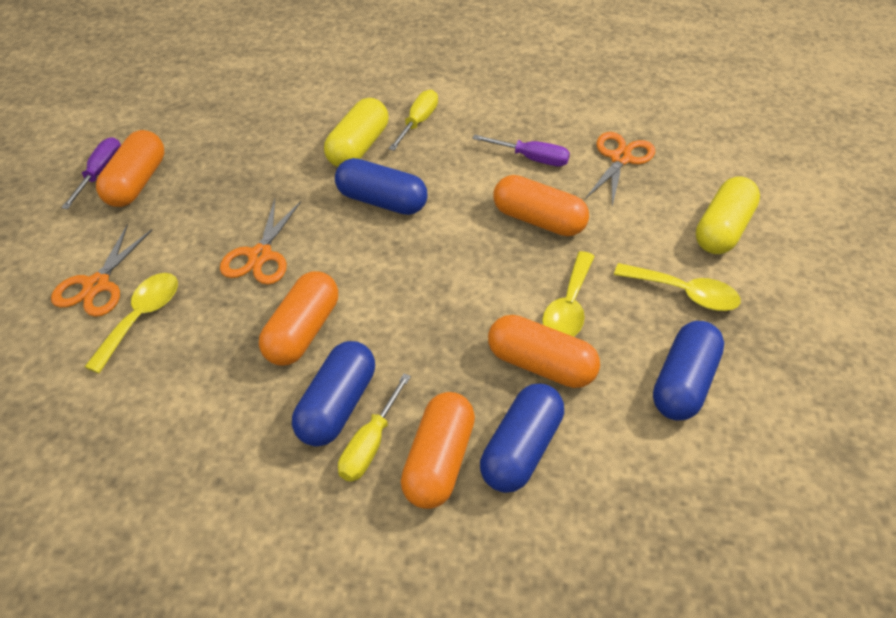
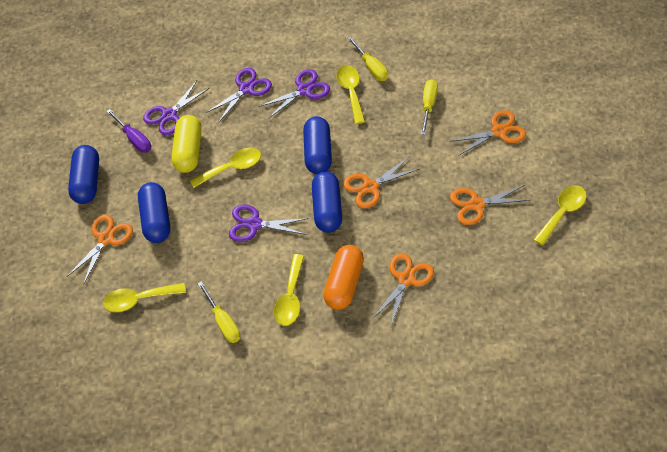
orange capsule: 5 -> 1
orange scissors: 3 -> 5
purple scissors: 0 -> 4
purple screwdriver: 2 -> 1
yellow capsule: 2 -> 1
yellow screwdriver: 2 -> 3
yellow spoon: 3 -> 5

